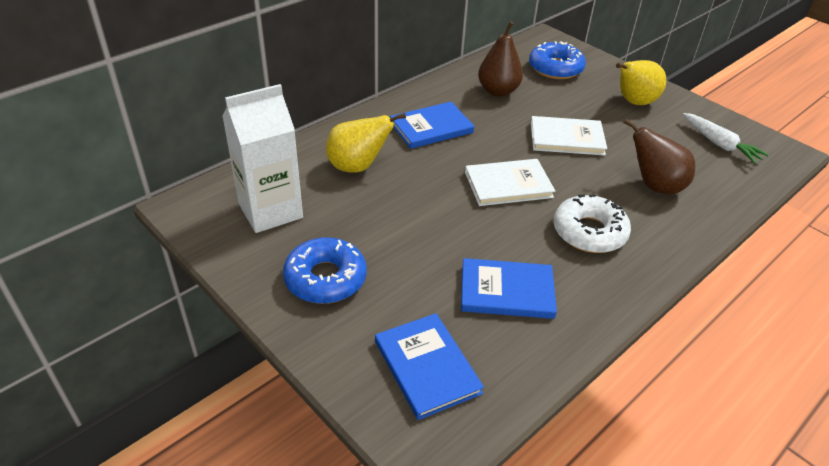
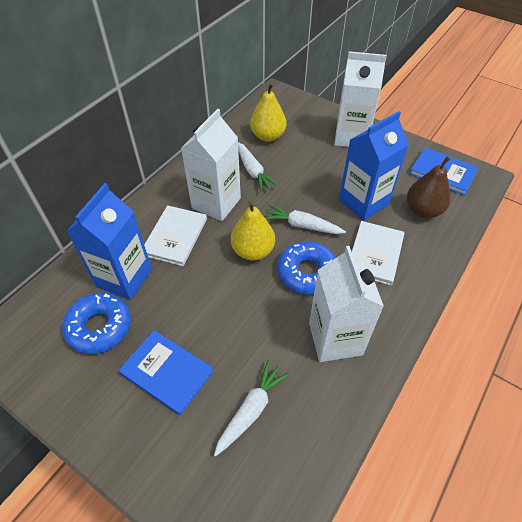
blue book: 3 -> 2
blue carton: 0 -> 2
brown pear: 2 -> 1
white carrot: 1 -> 3
white carton: 1 -> 3
white donut: 1 -> 0

